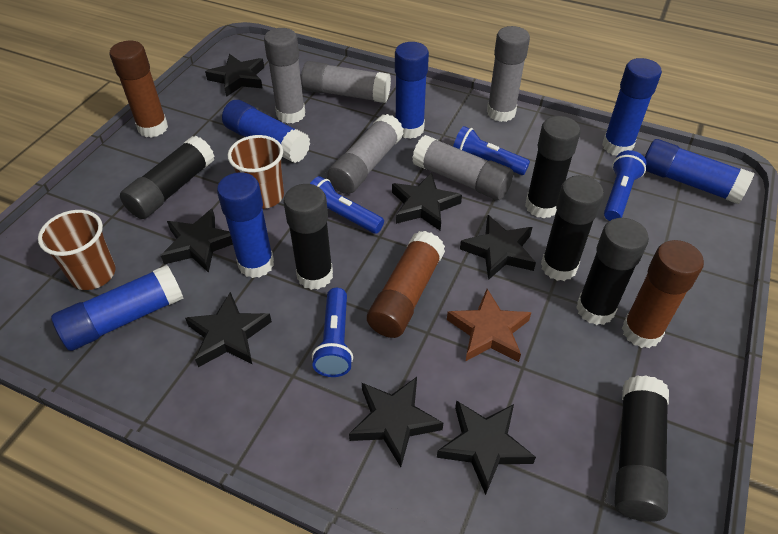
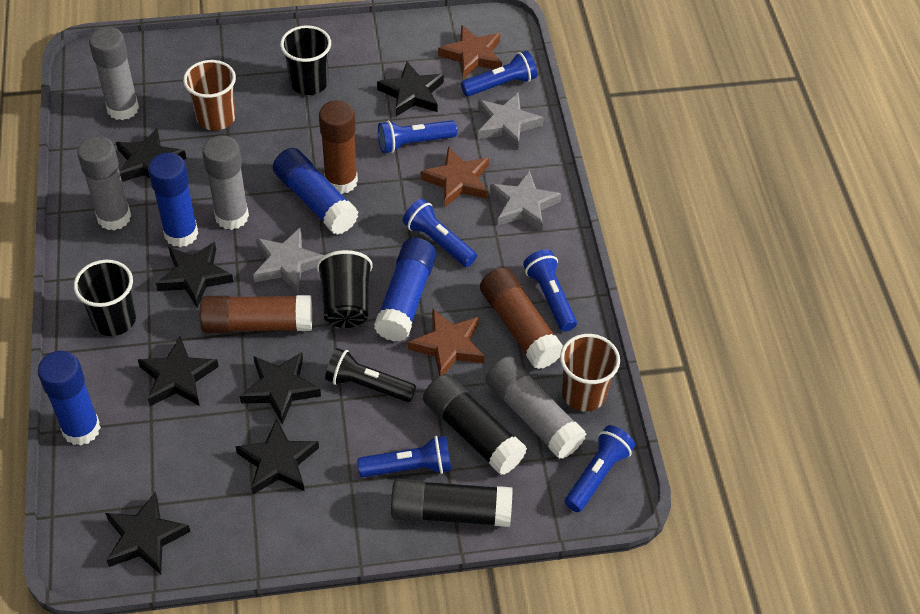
black cup: 0 -> 3
black flashlight: 0 -> 1
black glue stick: 6 -> 2
blue flashlight: 4 -> 6
blue glue stick: 6 -> 4
brown star: 1 -> 3
grey glue stick: 5 -> 4
grey star: 0 -> 3

